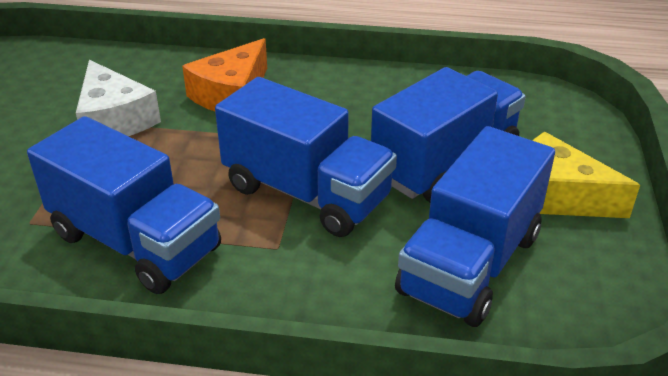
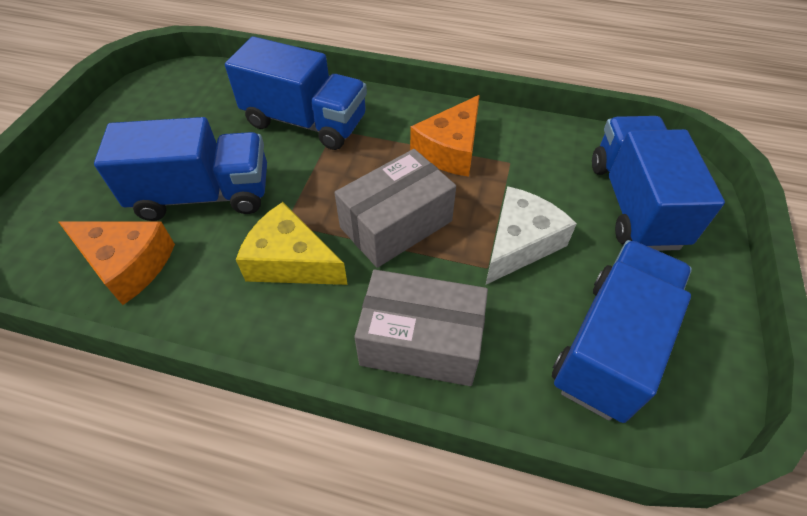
grey box: 0 -> 2
orange cheese: 1 -> 2

